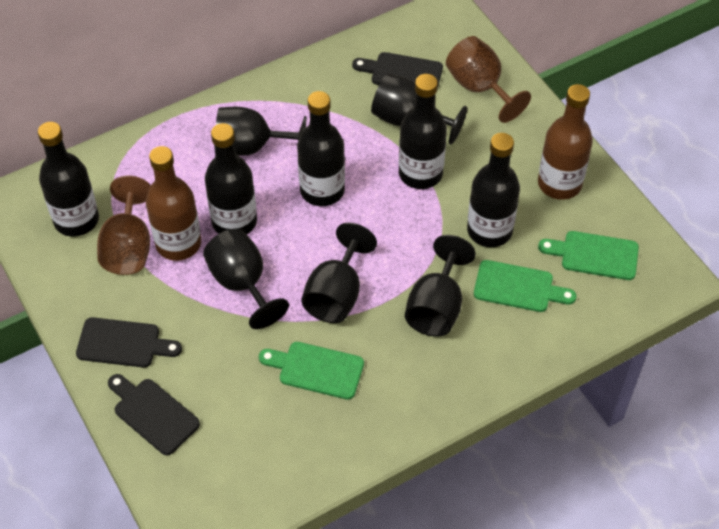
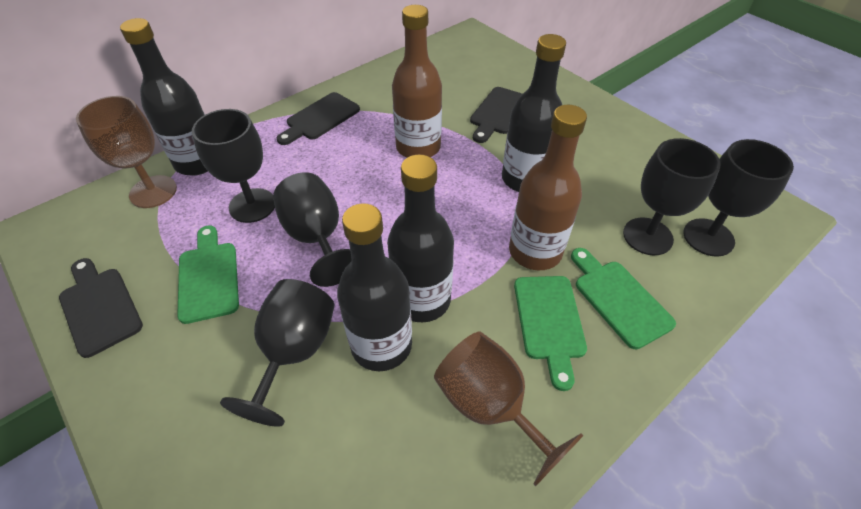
black bottle: 5 -> 4

